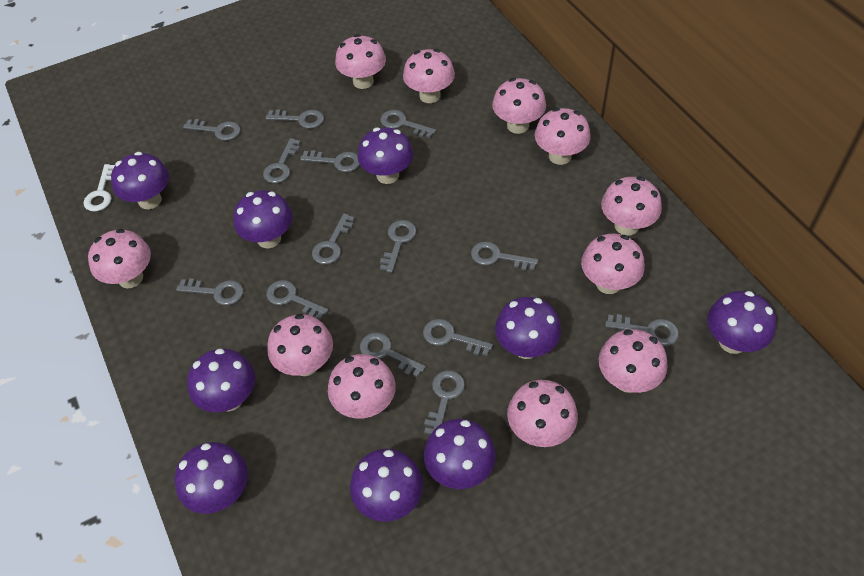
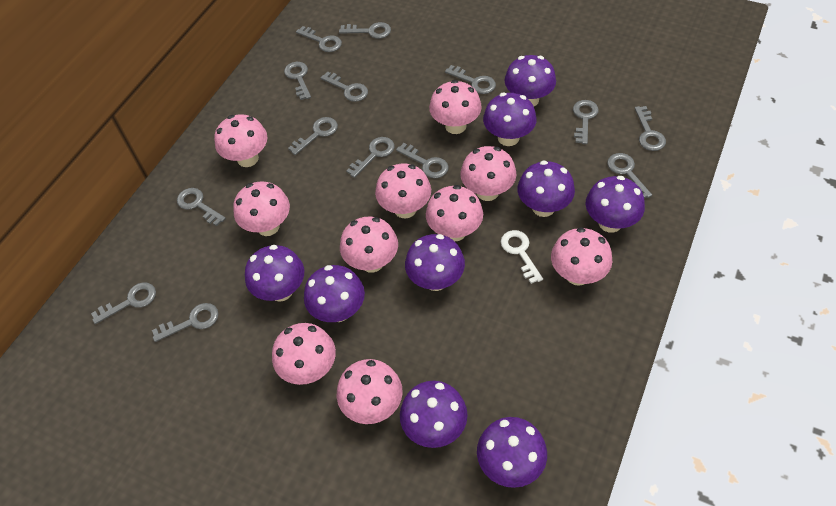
pink mushroom: 11 -> 10

